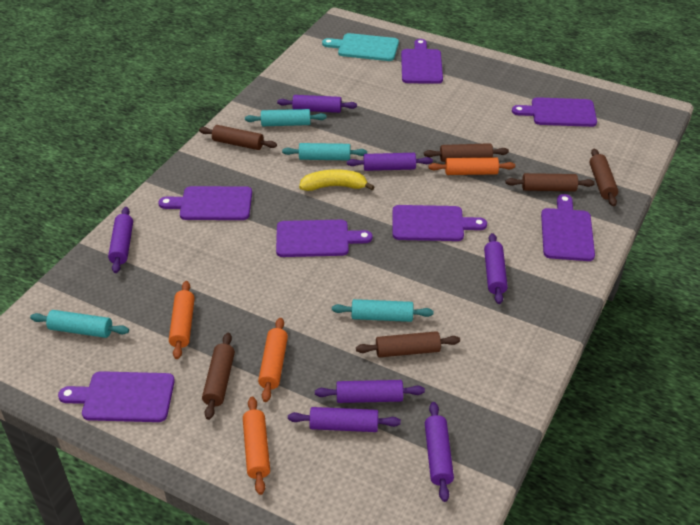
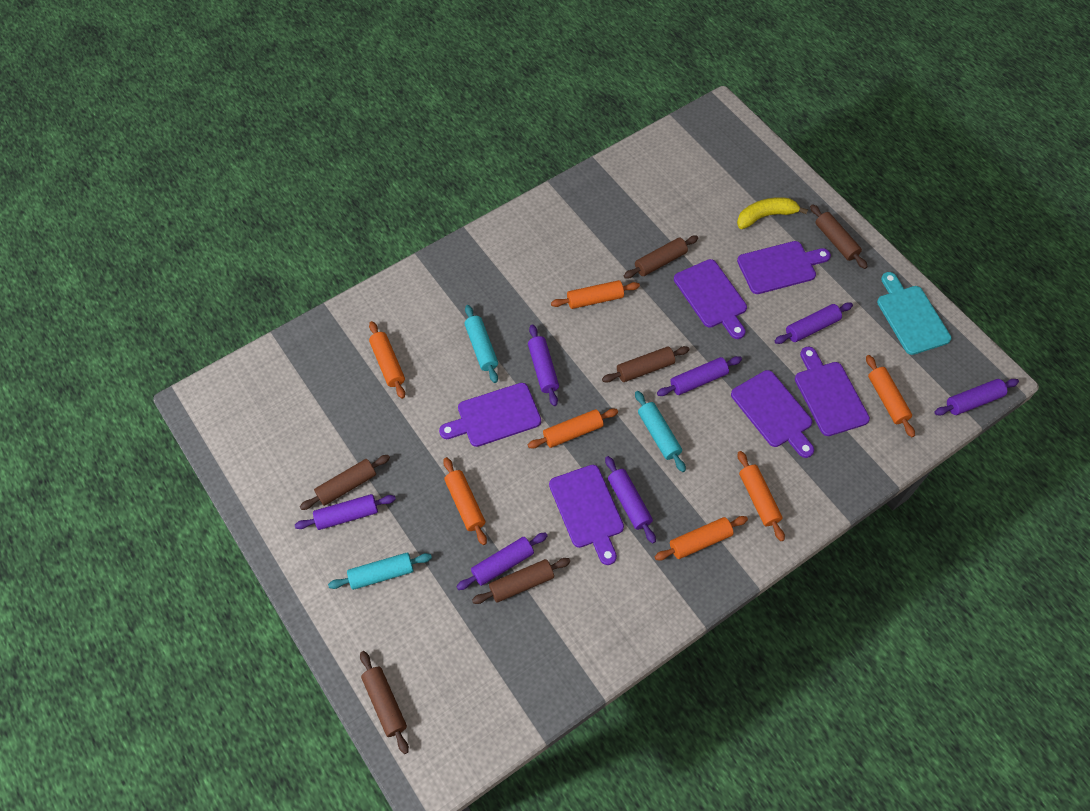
orange rolling pin: 4 -> 7
purple cutting board: 7 -> 6
turquoise rolling pin: 4 -> 3

